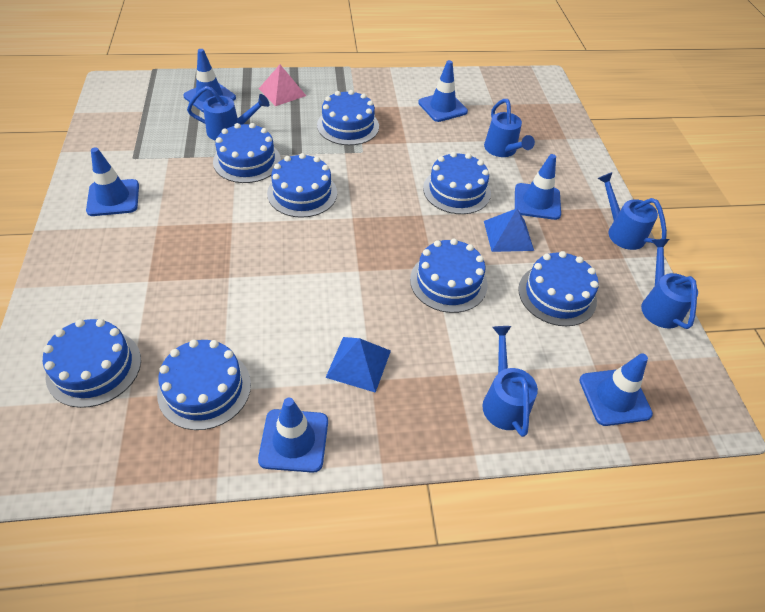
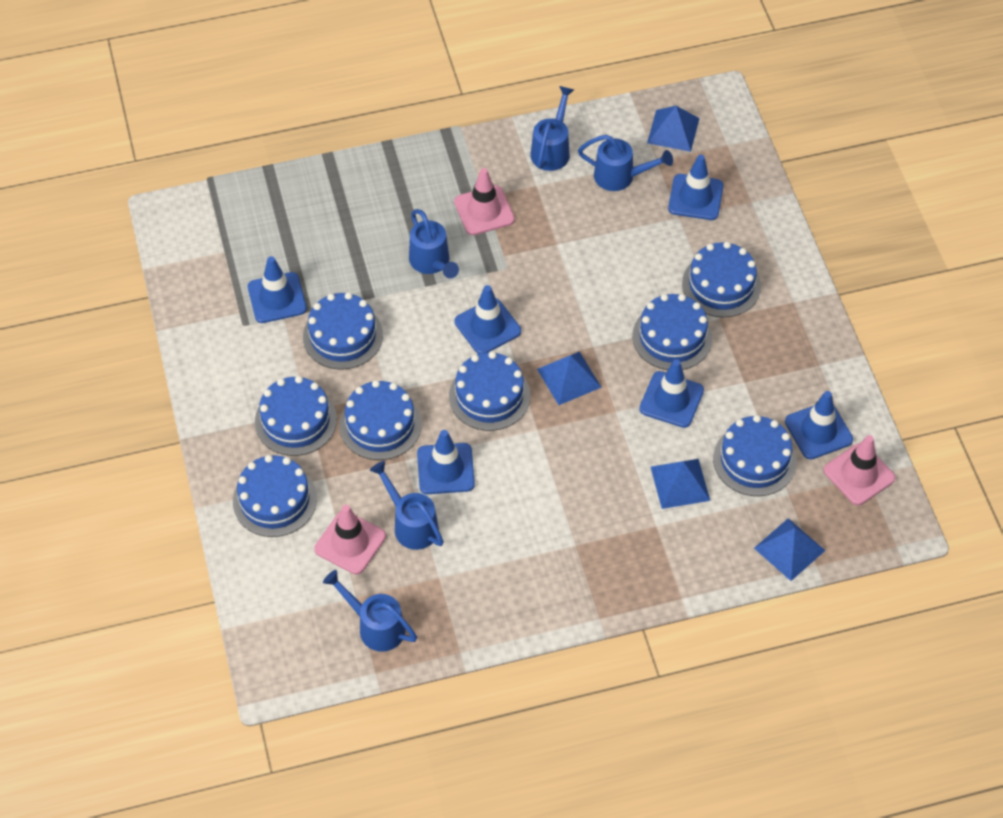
blue pyramid: 2 -> 4
pink pyramid: 1 -> 0
pink traffic cone: 0 -> 3

